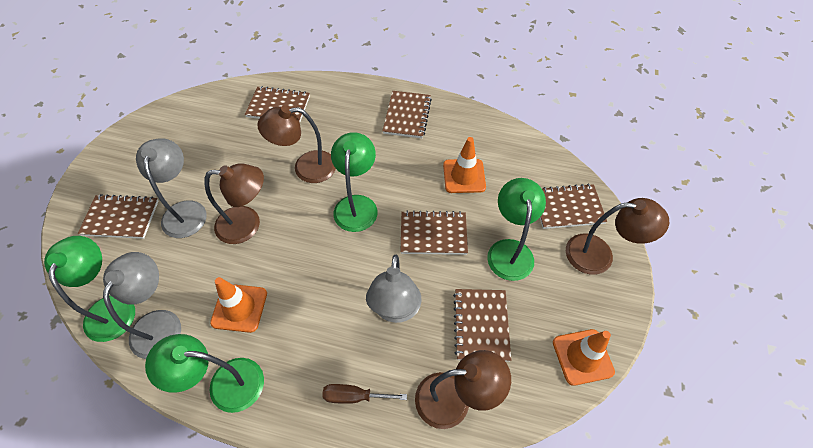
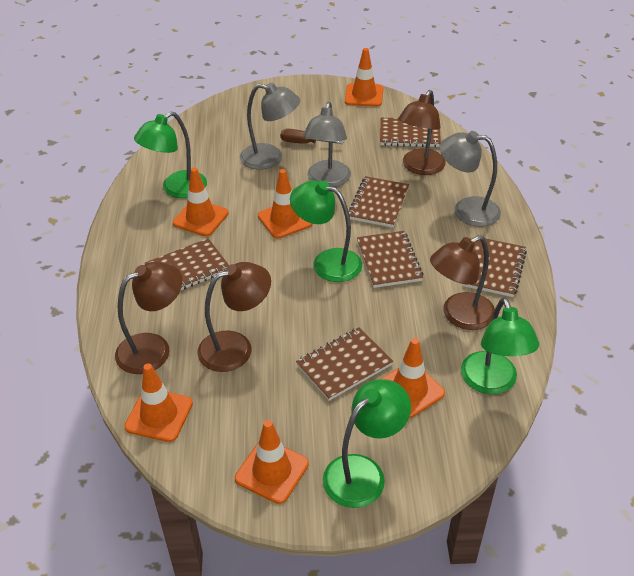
orange traffic cone: 3 -> 6

